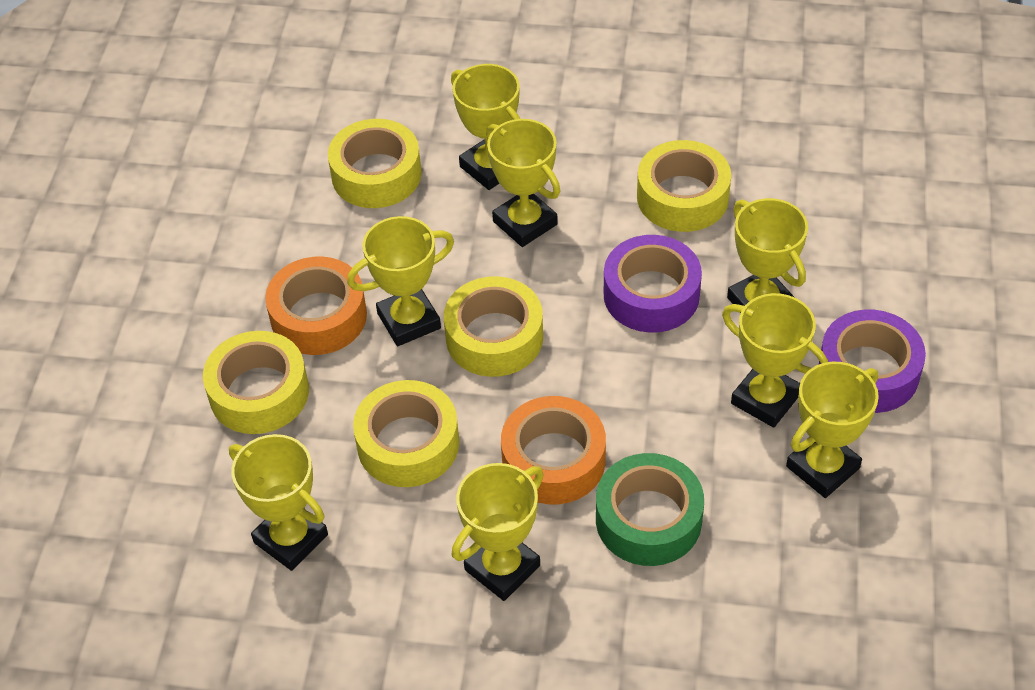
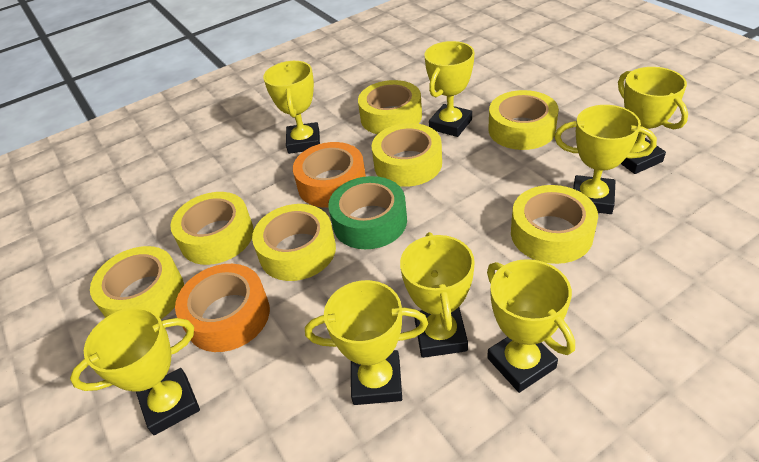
purple tape: 2 -> 0
yellow tape: 5 -> 7

